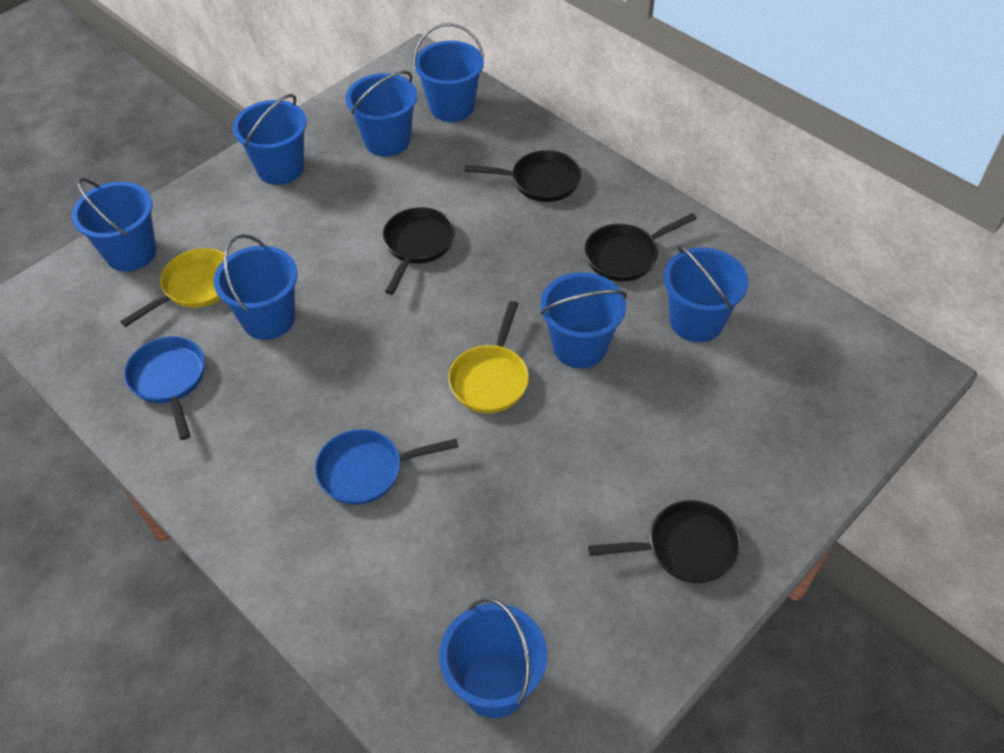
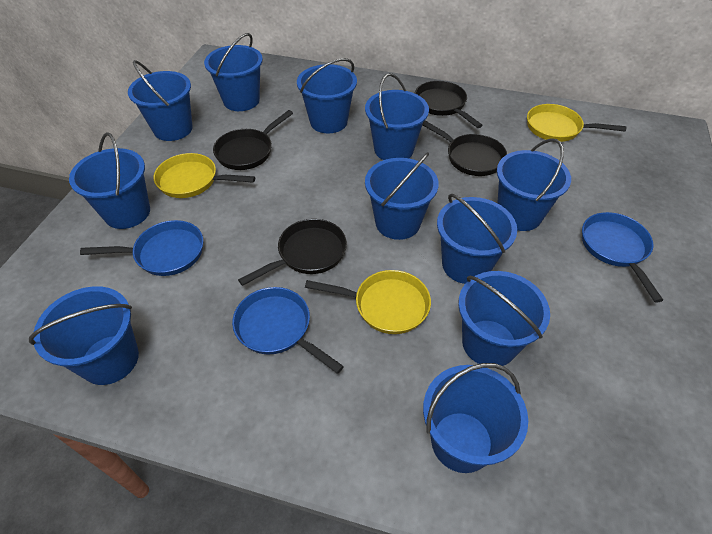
blue bucket: 8 -> 11
blue pan: 2 -> 3
yellow pan: 2 -> 3

